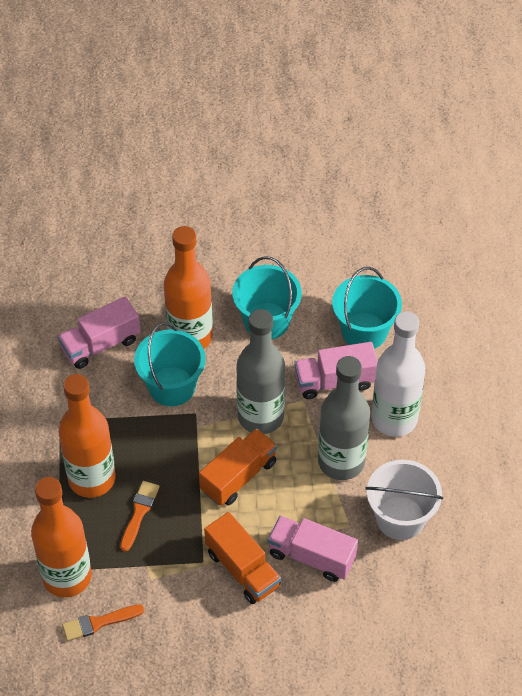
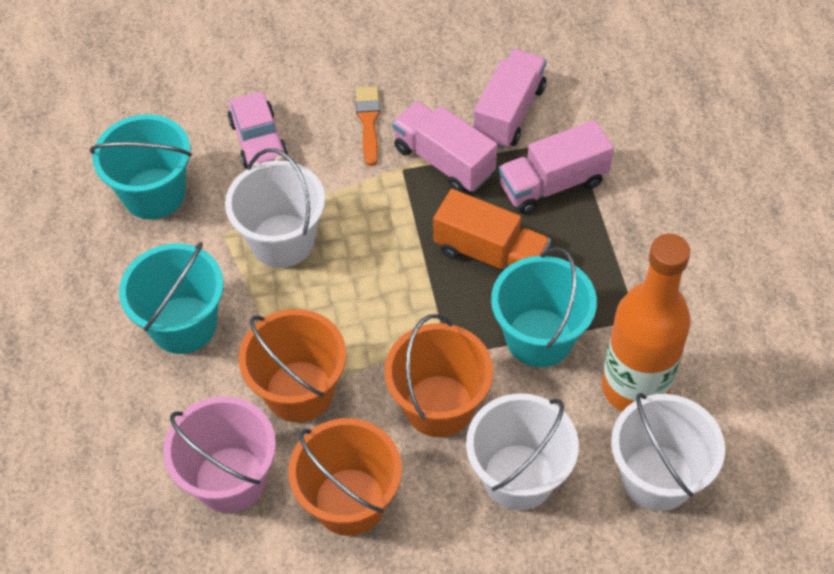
grey bottle: 2 -> 0
orange bottle: 3 -> 1
orange brush: 2 -> 1
orange bucket: 0 -> 3
orange truck: 2 -> 1
pink bucket: 0 -> 1
pink car: 0 -> 1
white bottle: 1 -> 0
white bucket: 1 -> 3

